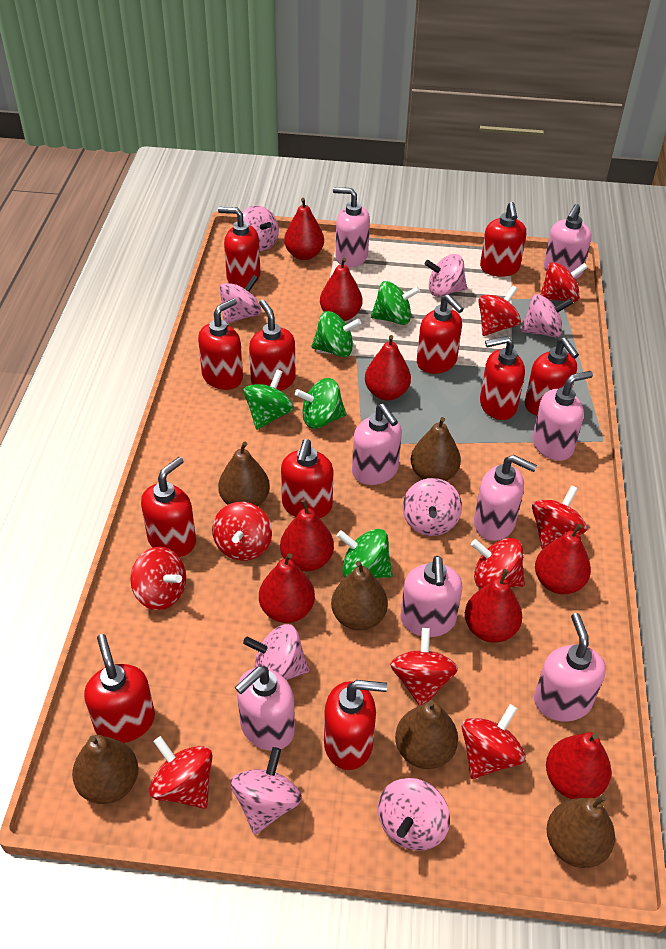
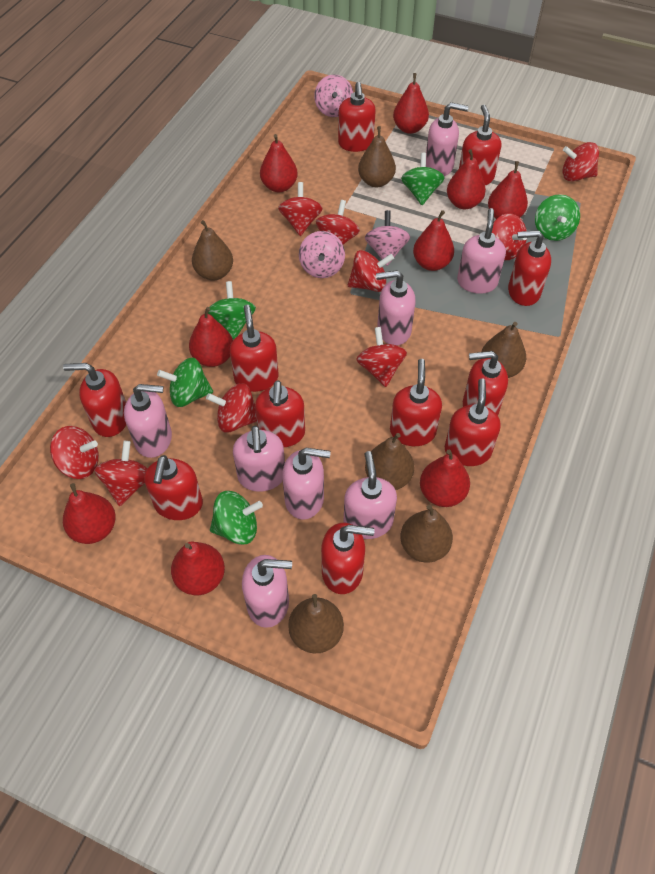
pink spinning top: 8 -> 3
red pear: 8 -> 9

